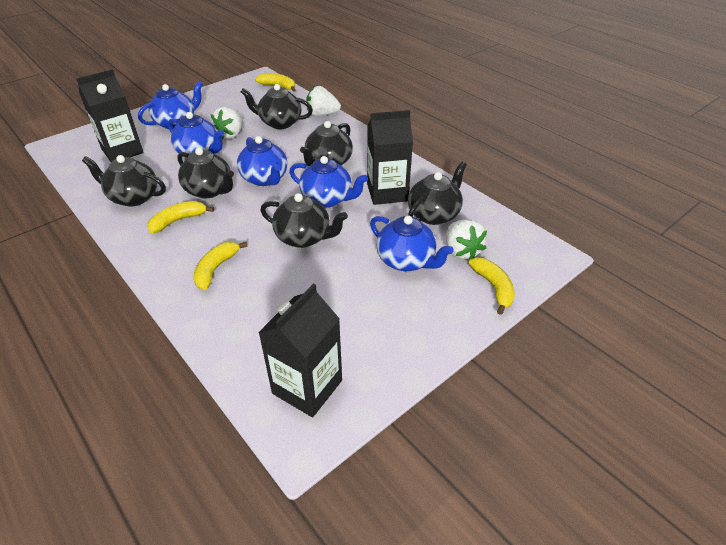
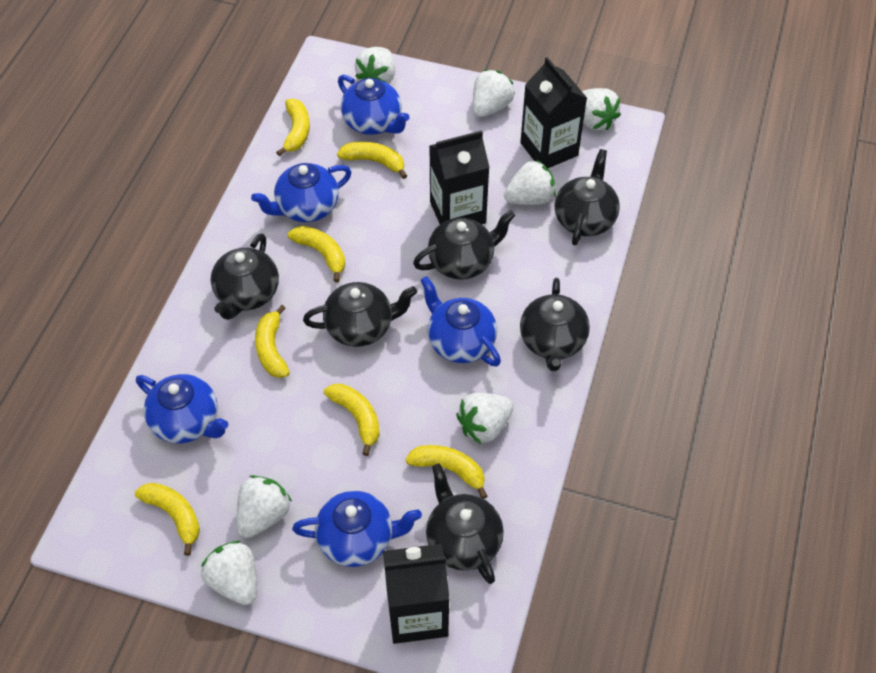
white strawberry: 3 -> 7
yellow banana: 4 -> 7

